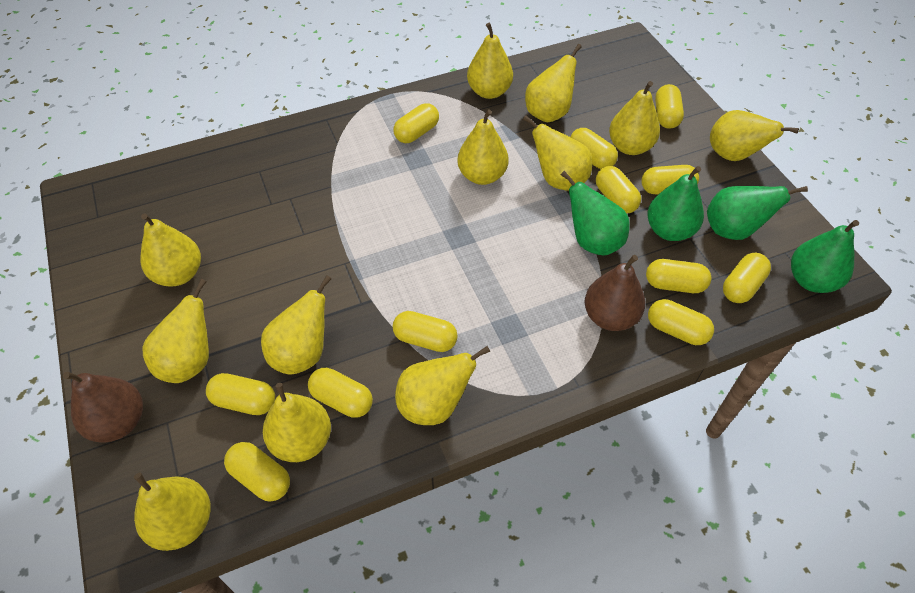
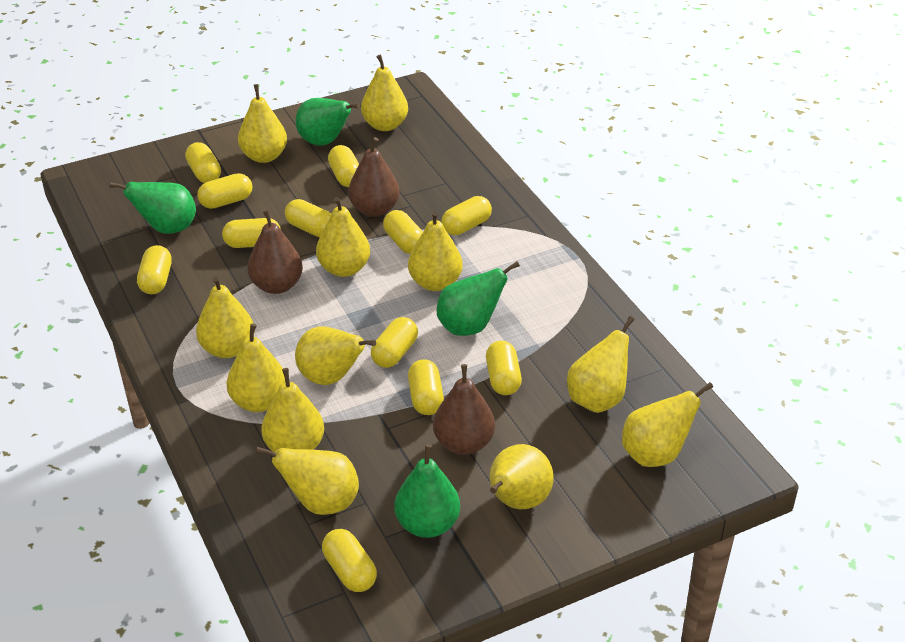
brown pear: 2 -> 3

